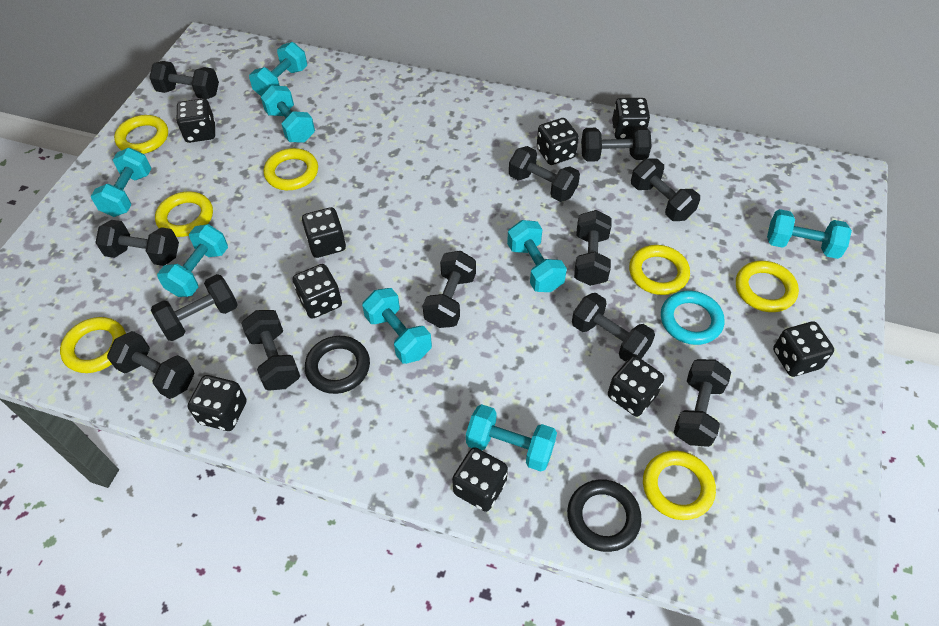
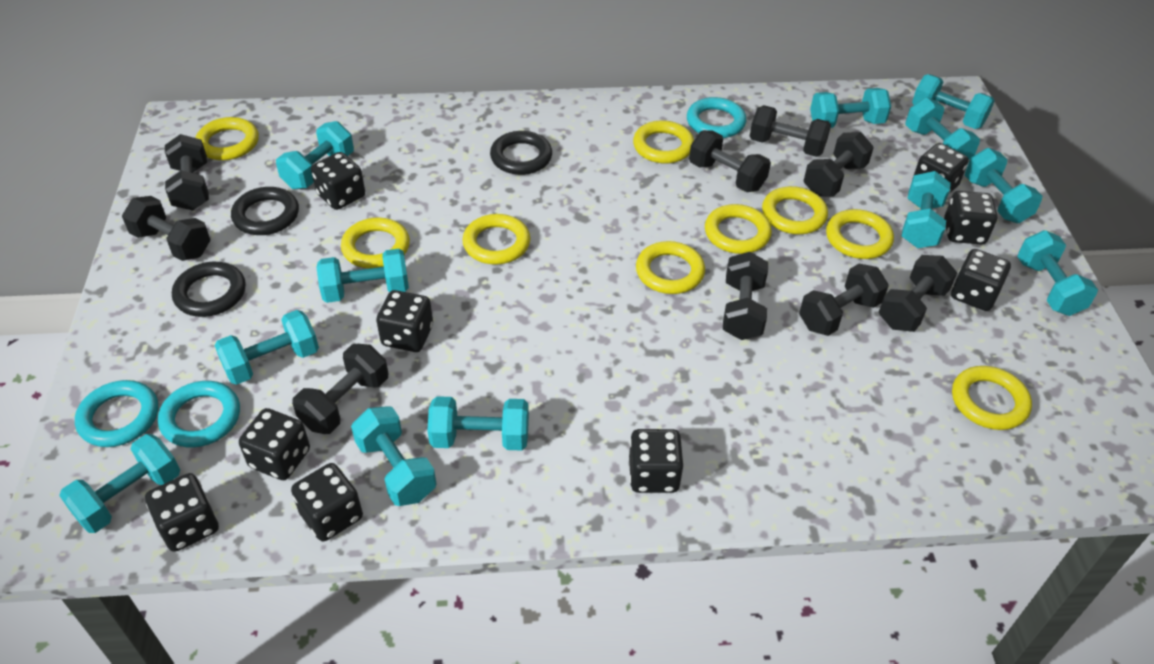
black dumbbell: 12 -> 9
black ring: 2 -> 3
turquoise dumbbell: 8 -> 12
turquoise ring: 1 -> 3
yellow ring: 7 -> 9

